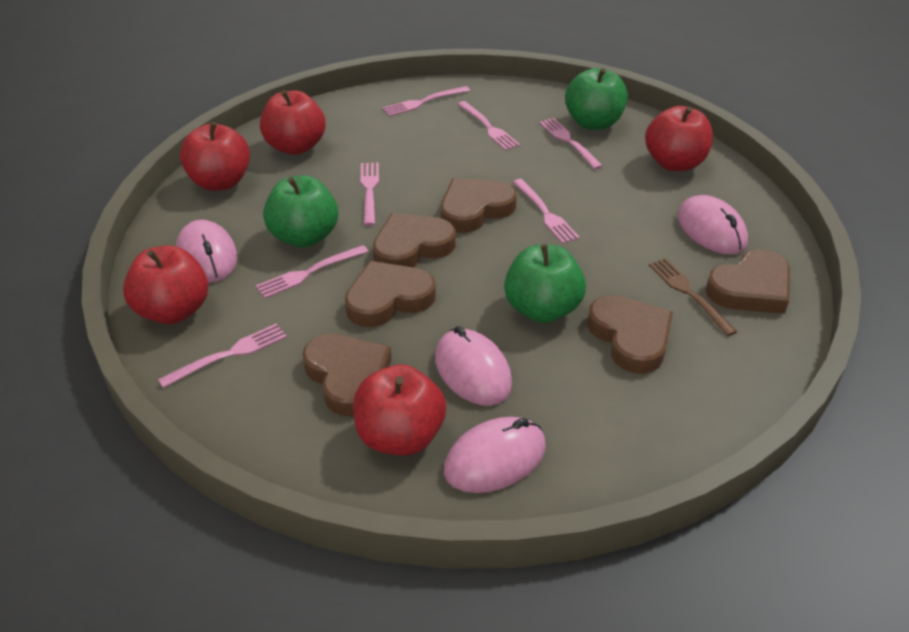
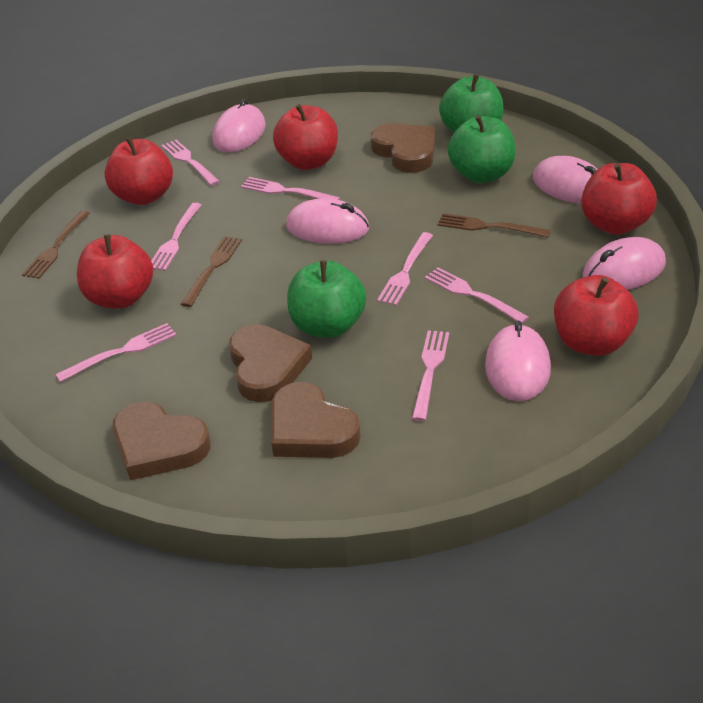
brown fork: 1 -> 3
brown heart: 6 -> 4
pink mouse: 4 -> 5

